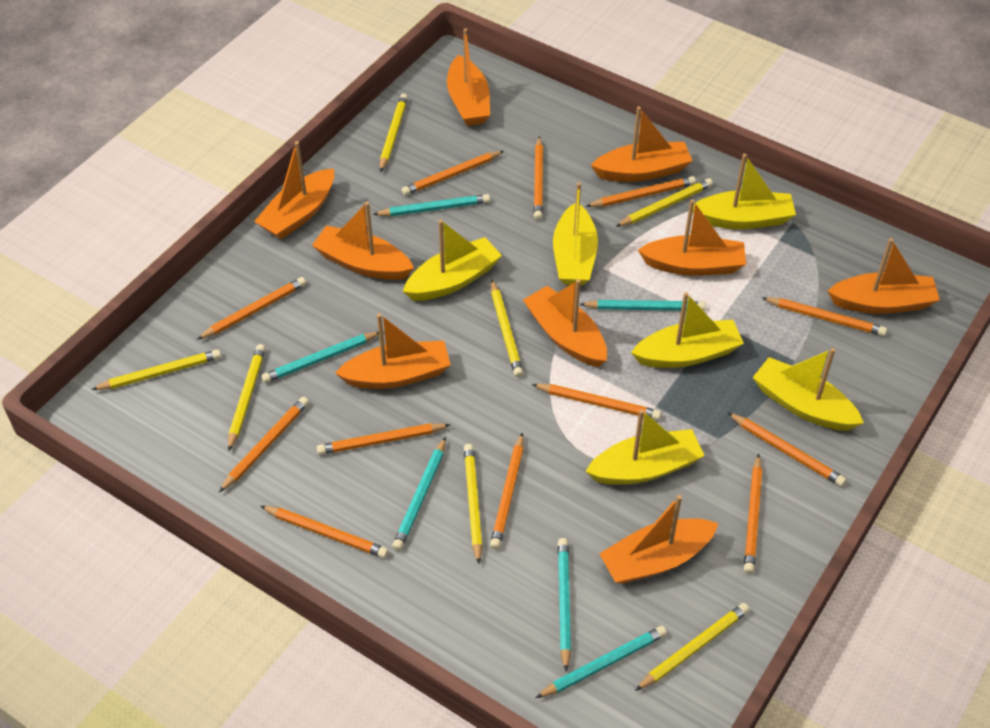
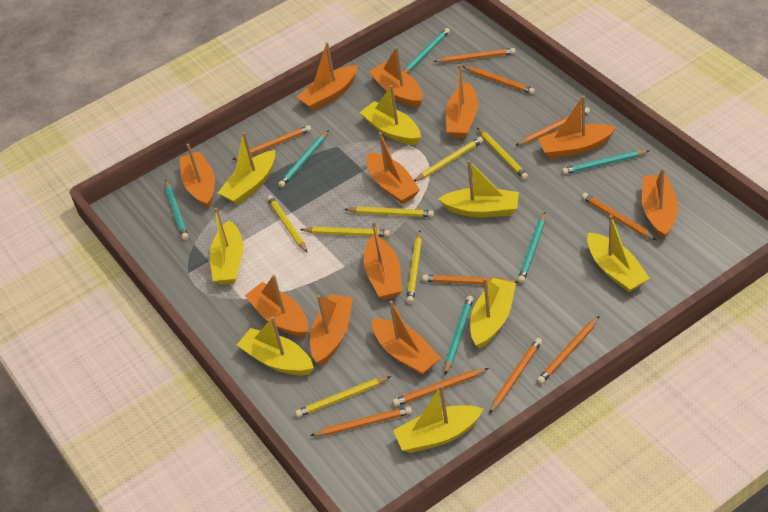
orange boat: 9 -> 11
orange pencil: 12 -> 10
yellow boat: 6 -> 8

